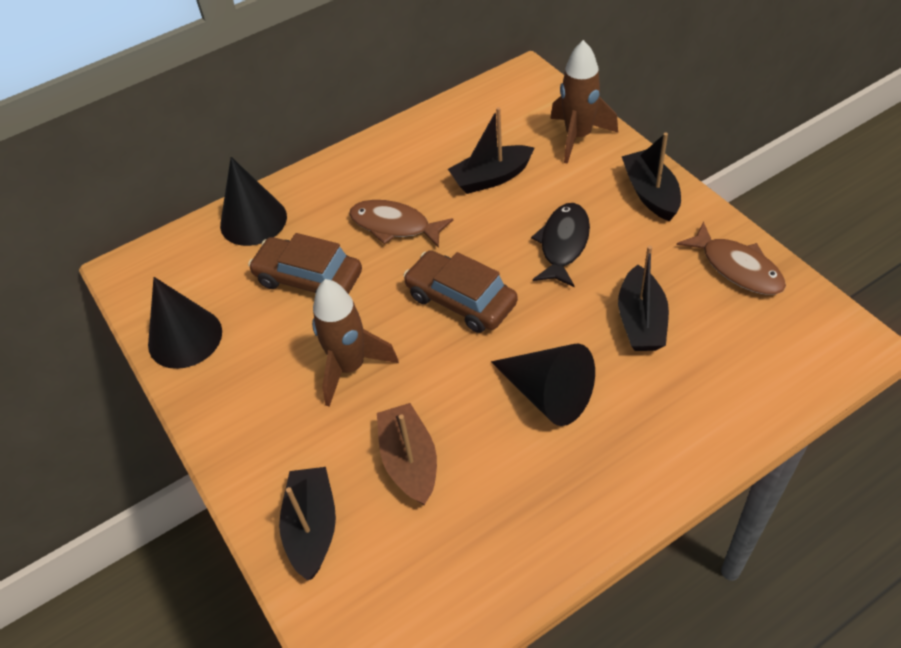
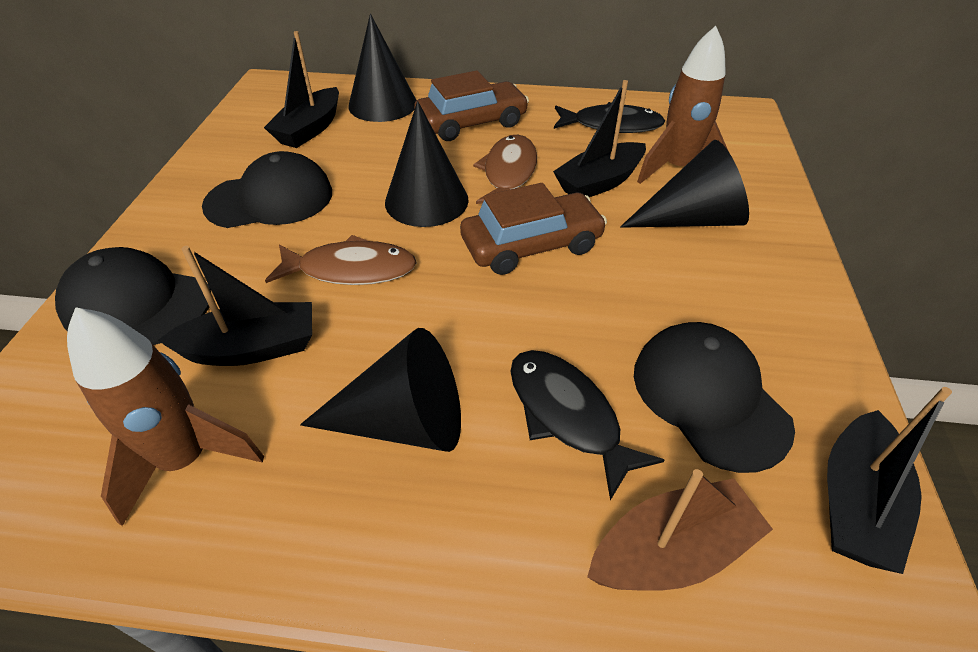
black cap: 0 -> 3
black cone: 3 -> 4
black fish: 1 -> 2

